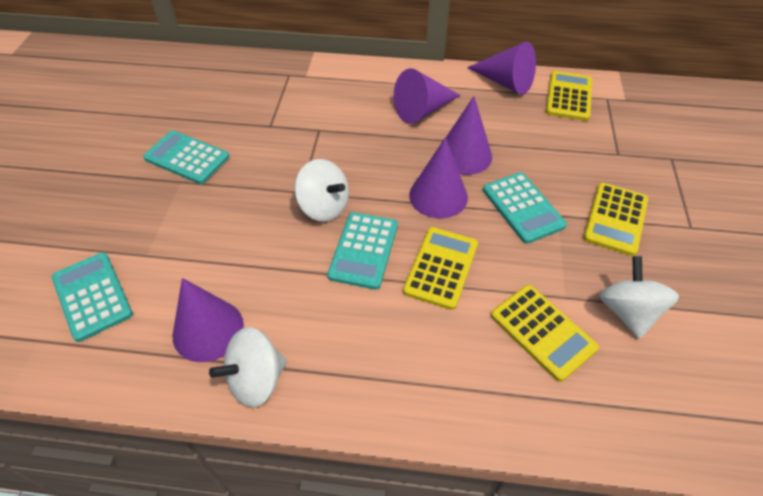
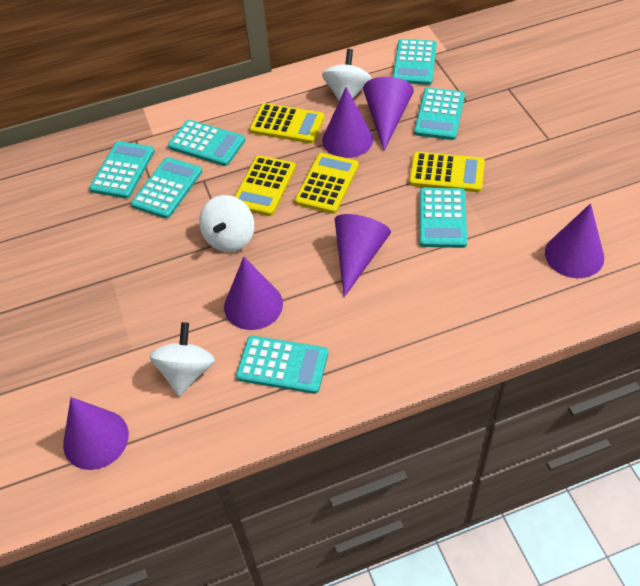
purple cone: 5 -> 6
turquoise calculator: 4 -> 7

